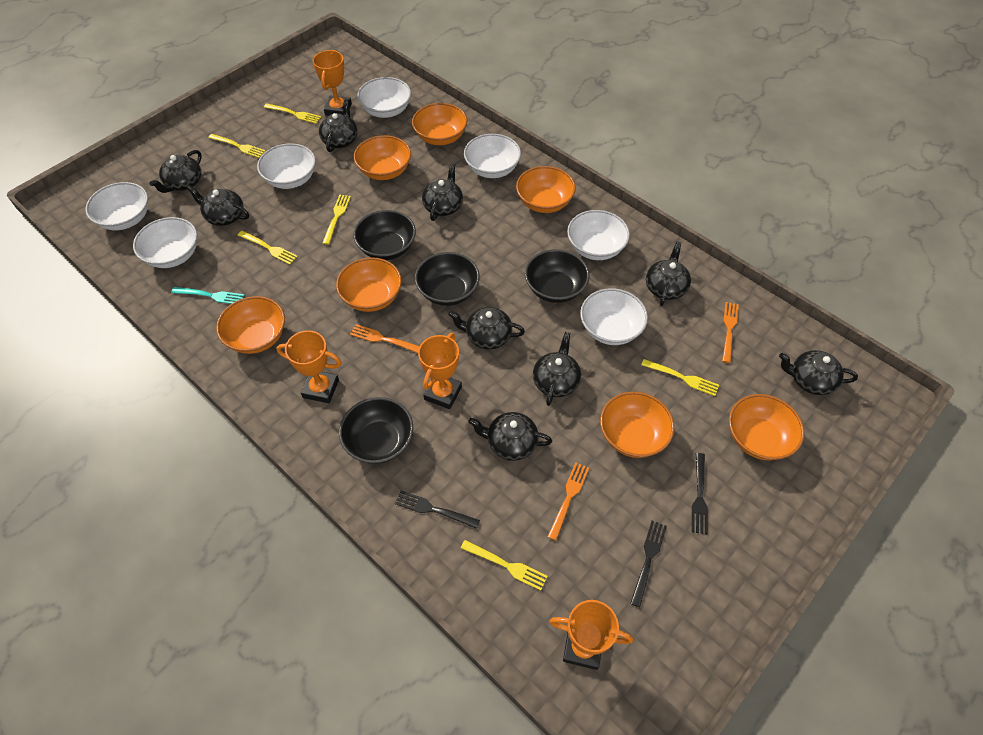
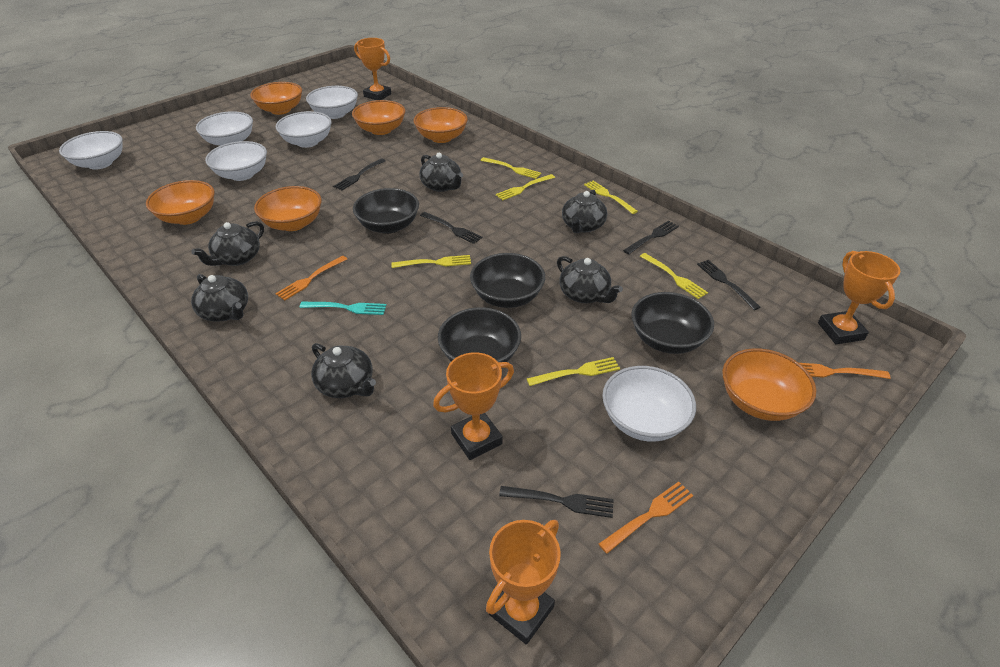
black fork: 3 -> 5
black teapot: 9 -> 6
orange bowl: 7 -> 6
white bowl: 7 -> 6

